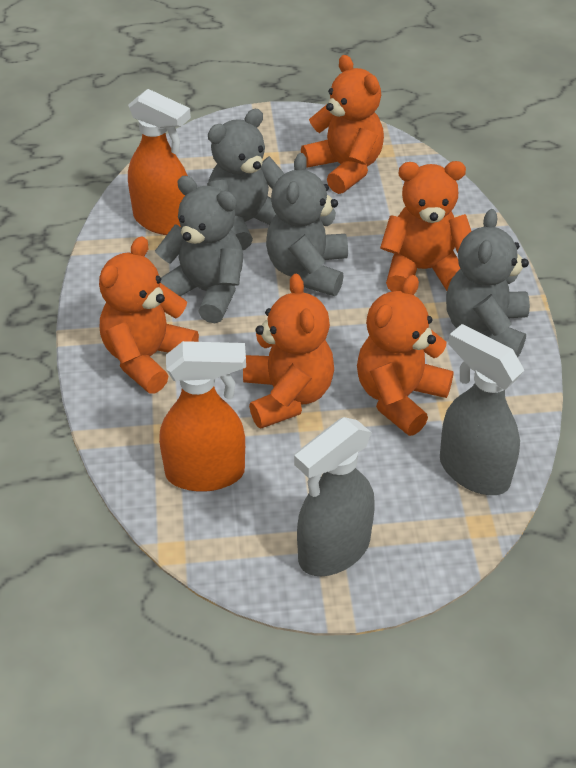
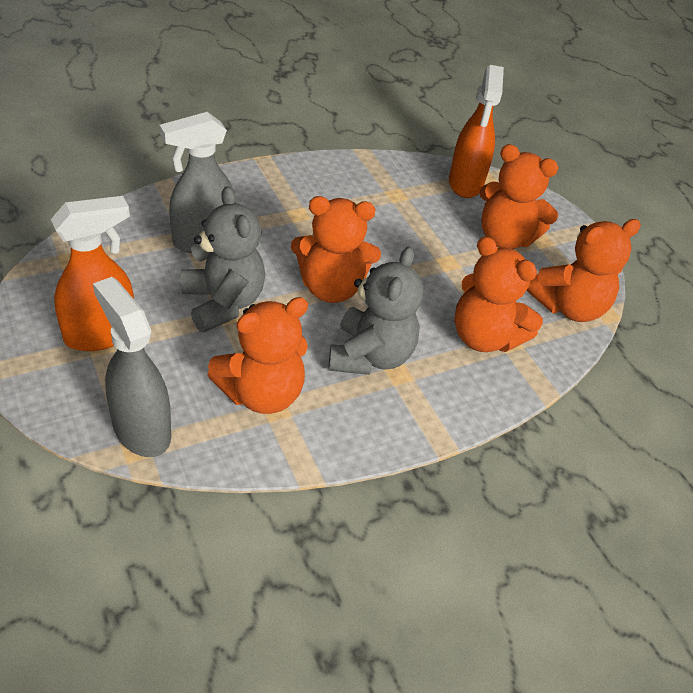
grey teddy bear: 4 -> 2

